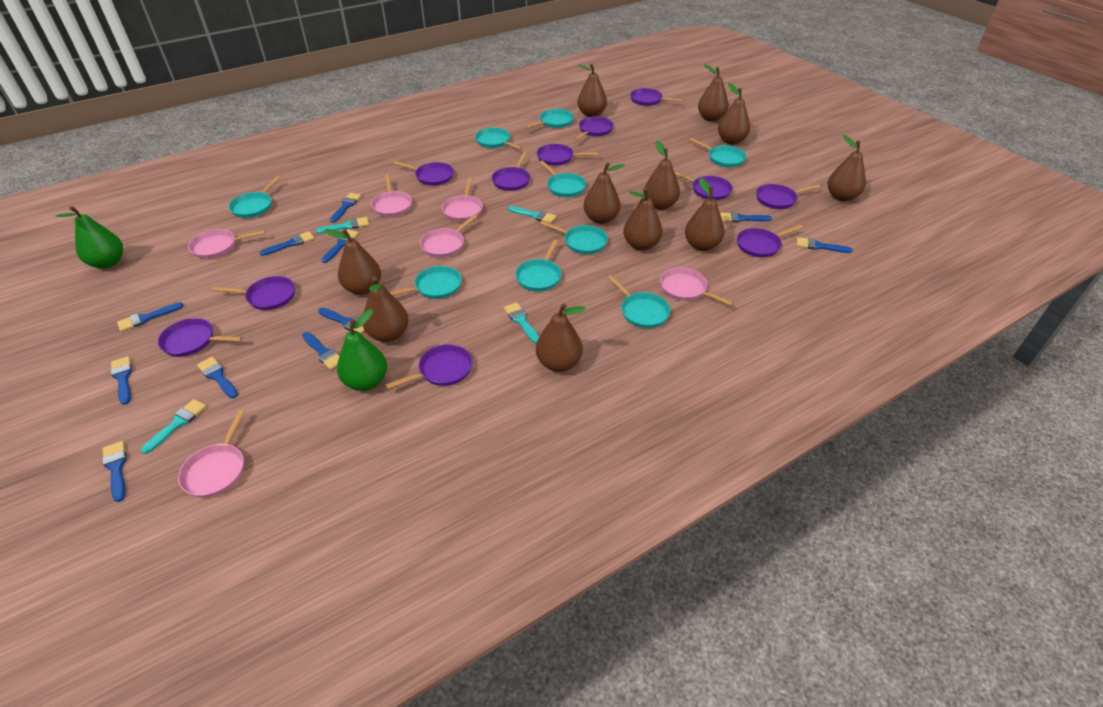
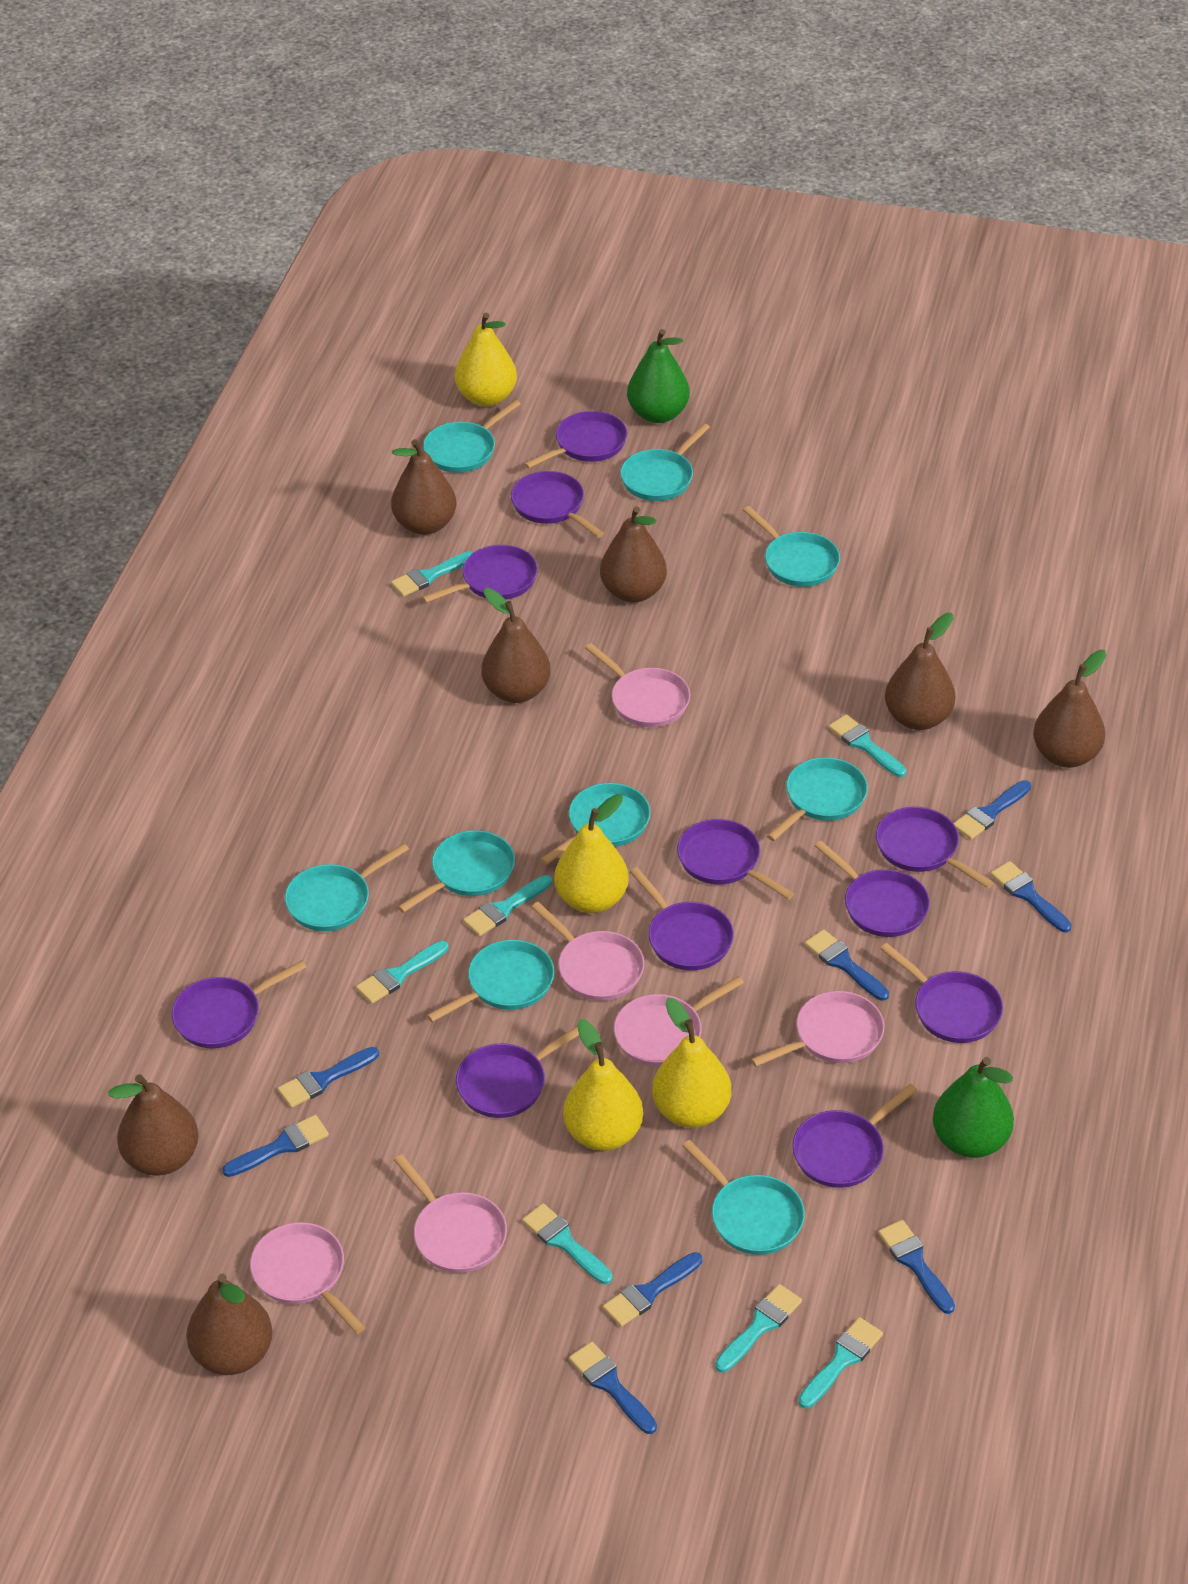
blue brush: 11 -> 8
brown pear: 11 -> 7
turquoise brush: 4 -> 7
yellow pear: 0 -> 4

